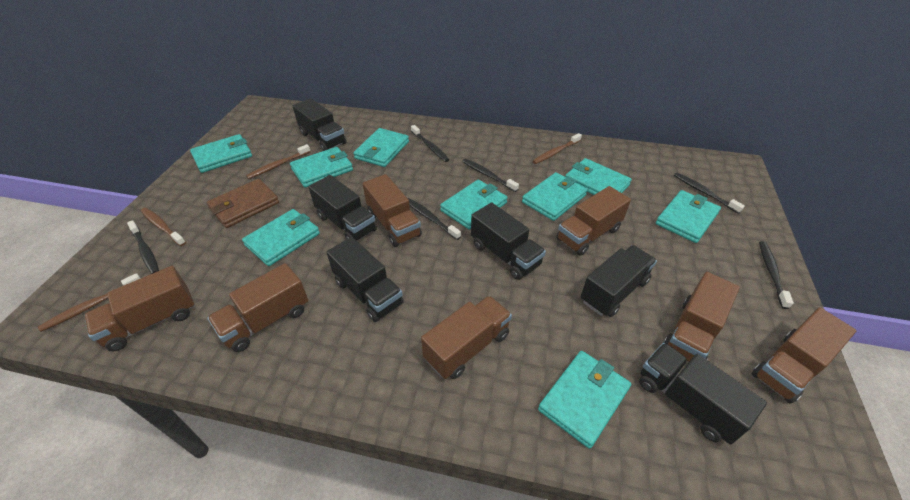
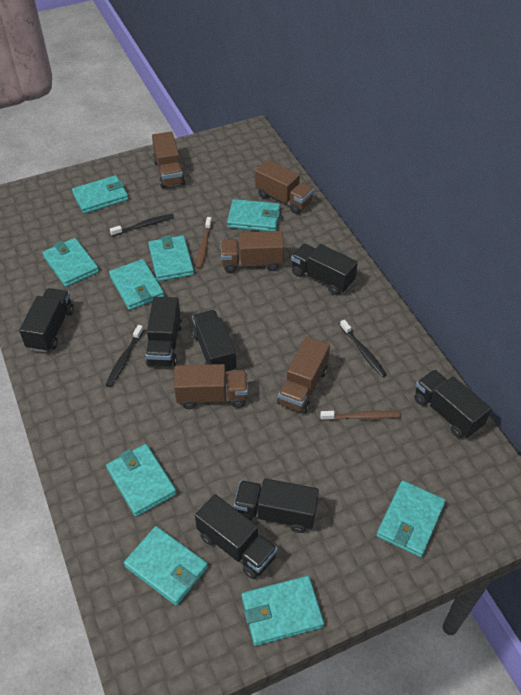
black toothbrush: 6 -> 3
black truck: 6 -> 7
brown toothbrush: 4 -> 2
brown truck: 7 -> 5
brown wallet: 1 -> 0

